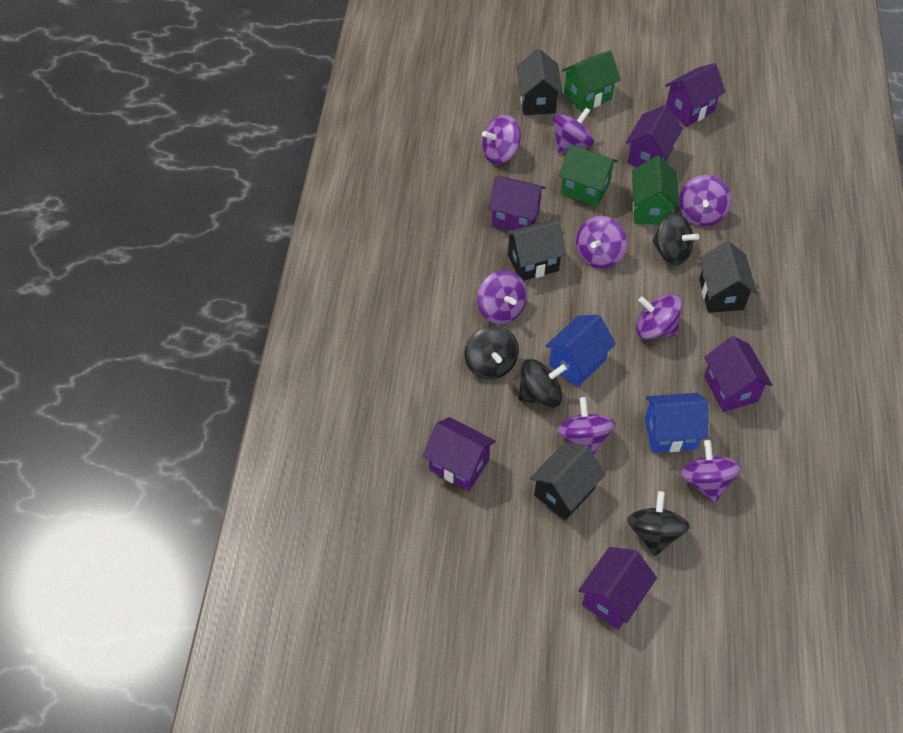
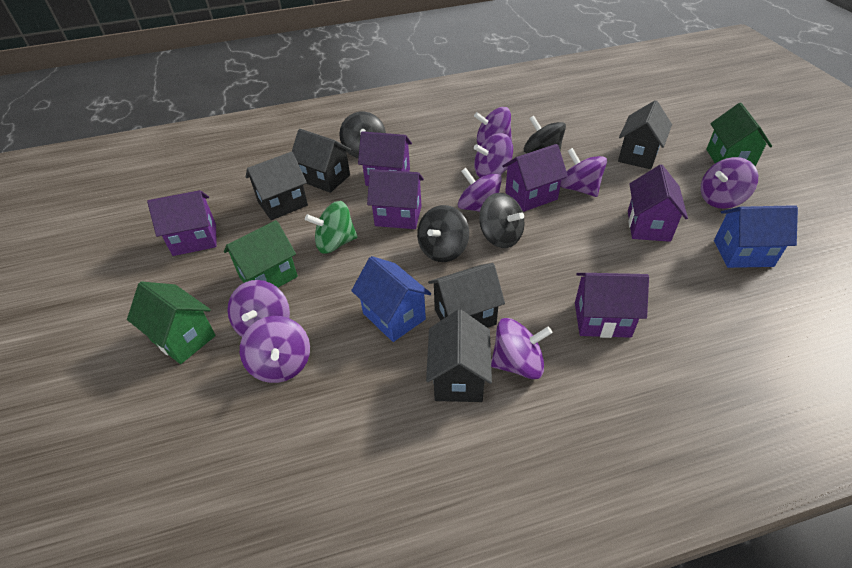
black house: 4 -> 5
green spinning top: 0 -> 1

